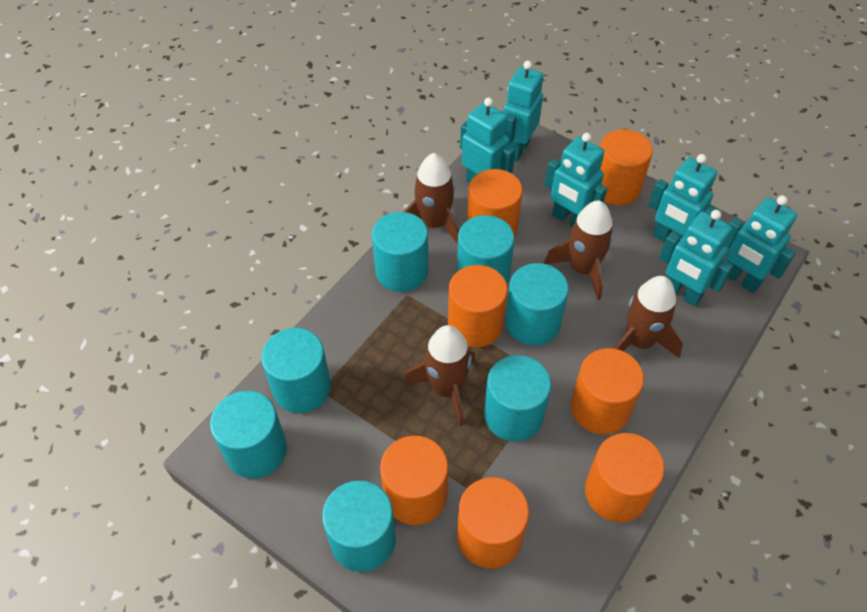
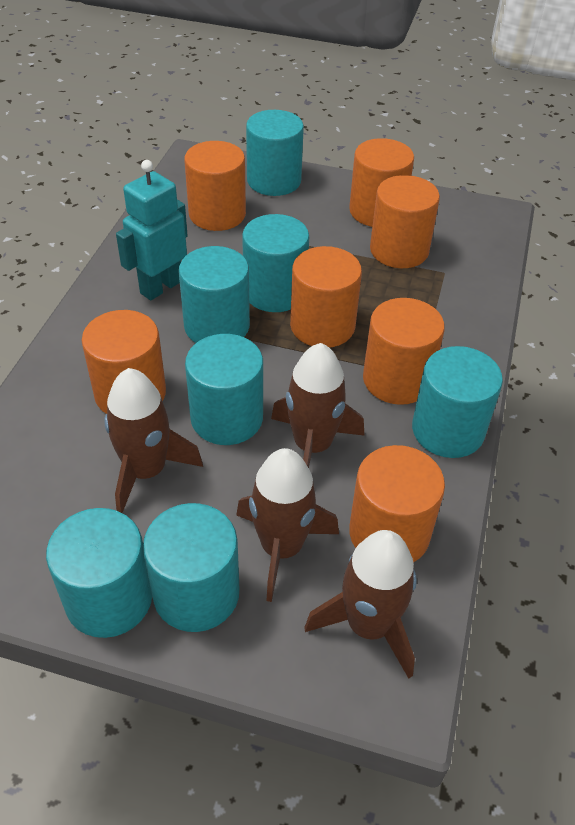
turquoise robot: 6 -> 1

